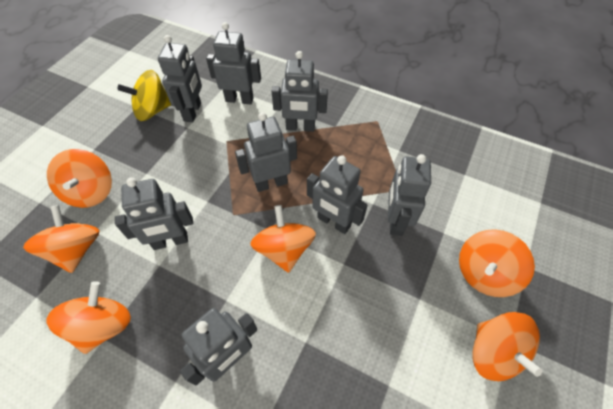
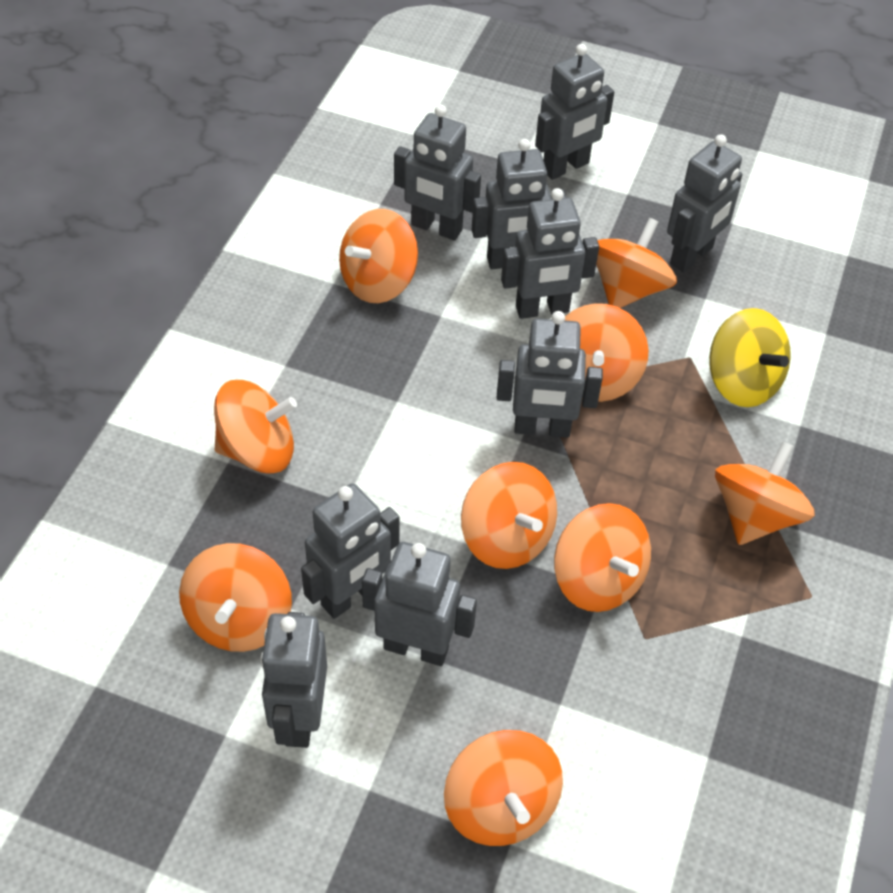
grey robot: 8 -> 9
orange spinning top: 6 -> 9

